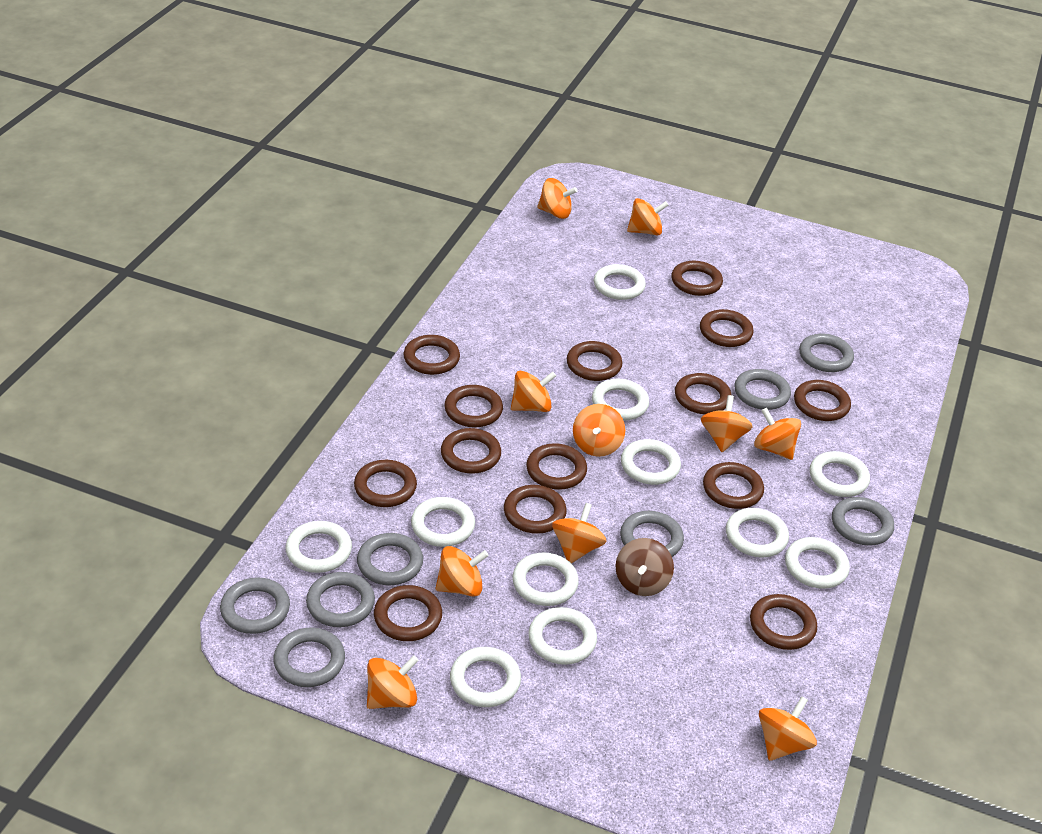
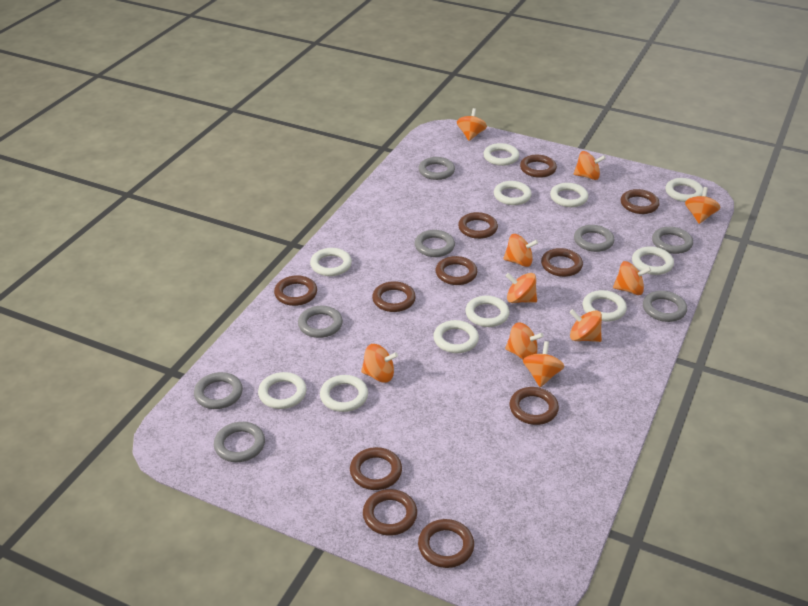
brown ring: 14 -> 11
brown spinning top: 1 -> 0

